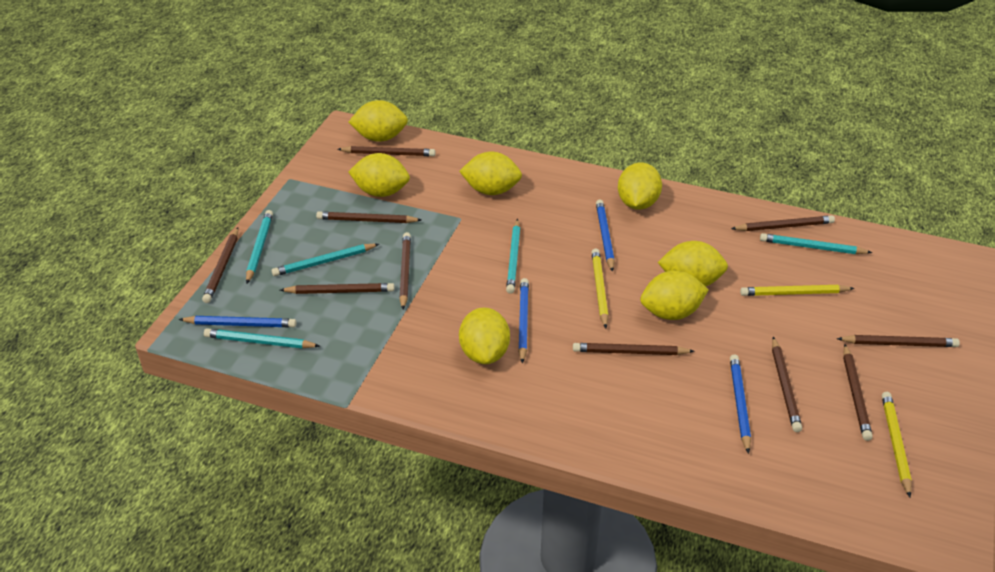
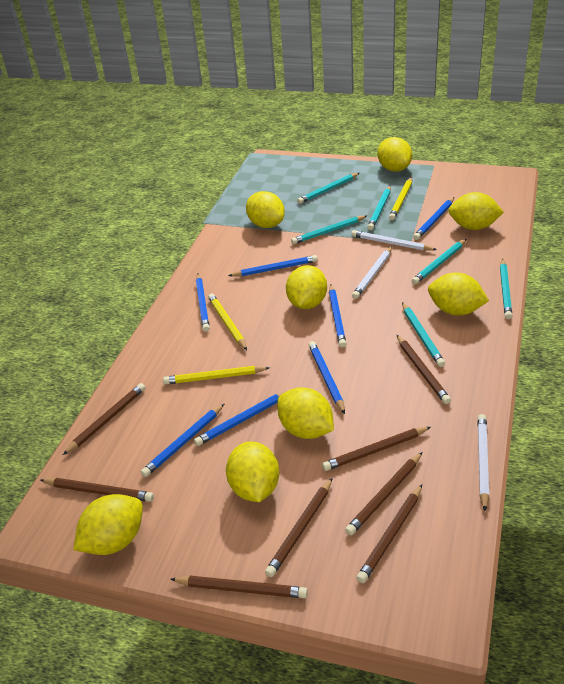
blue pencil: 4 -> 7
brown pencil: 10 -> 8
turquoise pencil: 5 -> 6
white pencil: 0 -> 3
yellow lemon: 7 -> 8

